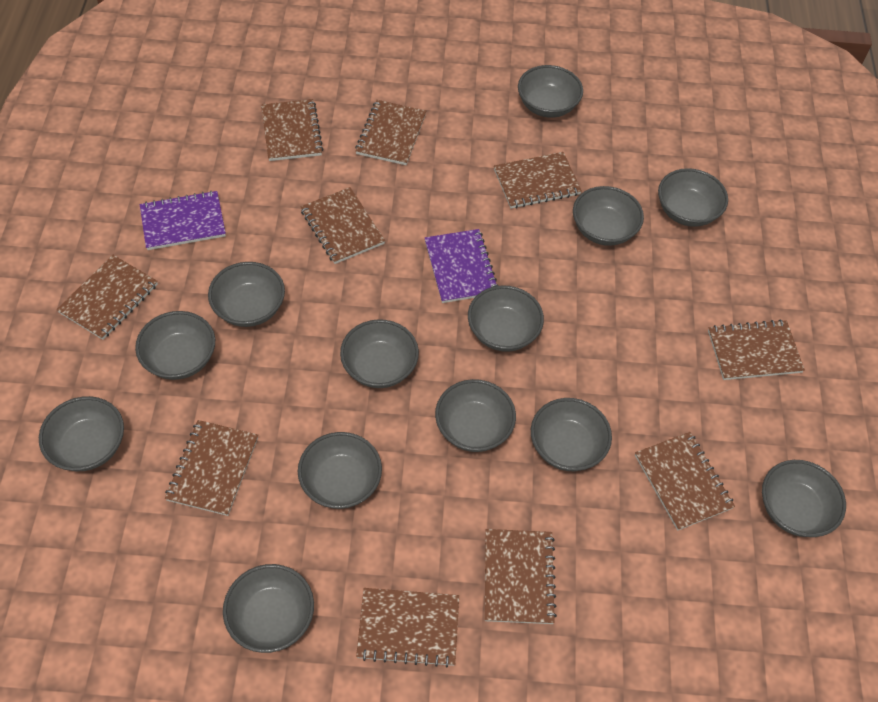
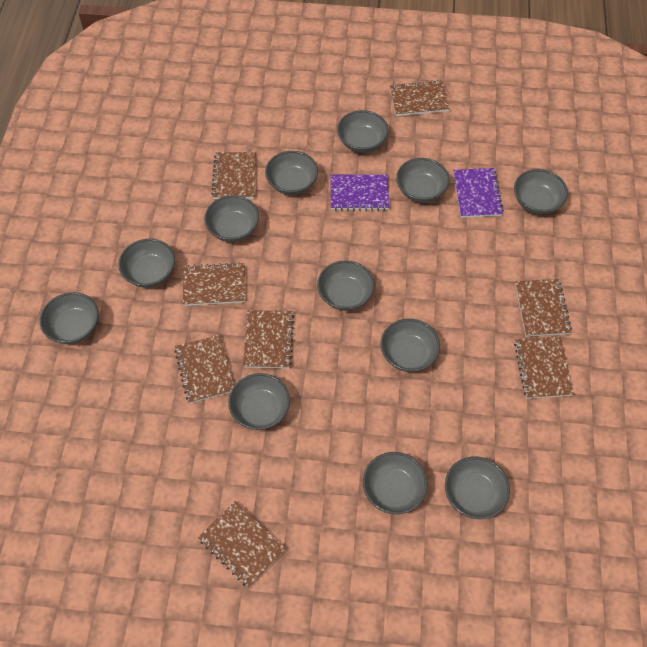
brown notebook: 10 -> 8
grey bowl: 13 -> 12

